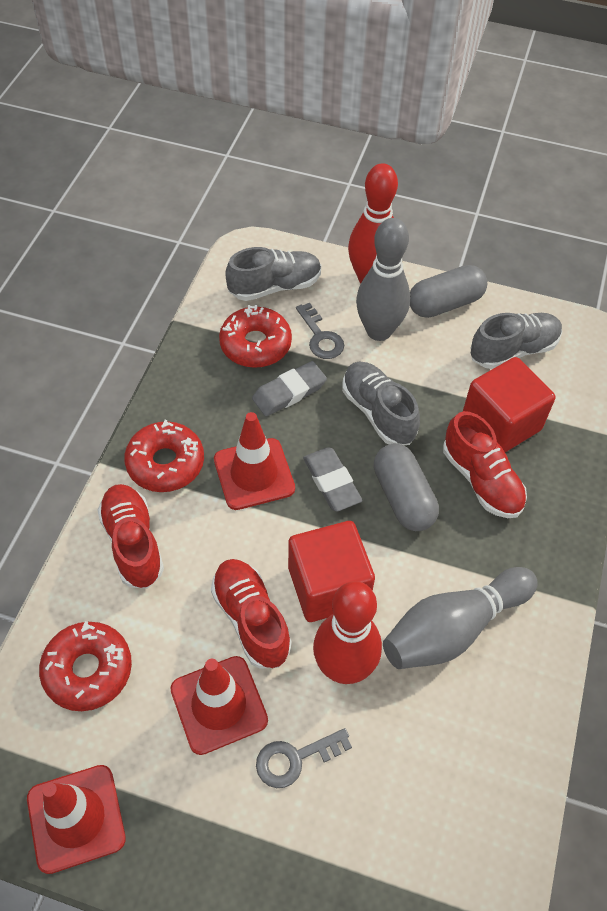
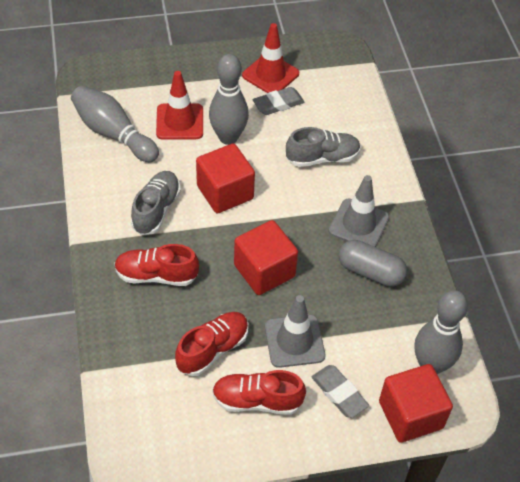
grey bowling pin: 2 -> 3
grey capsule: 2 -> 1
grey key: 2 -> 0
grey shoe: 3 -> 2
grey traffic cone: 0 -> 2
red bowling pin: 2 -> 0
red cube: 2 -> 3
red donut: 3 -> 0
red traffic cone: 3 -> 2

